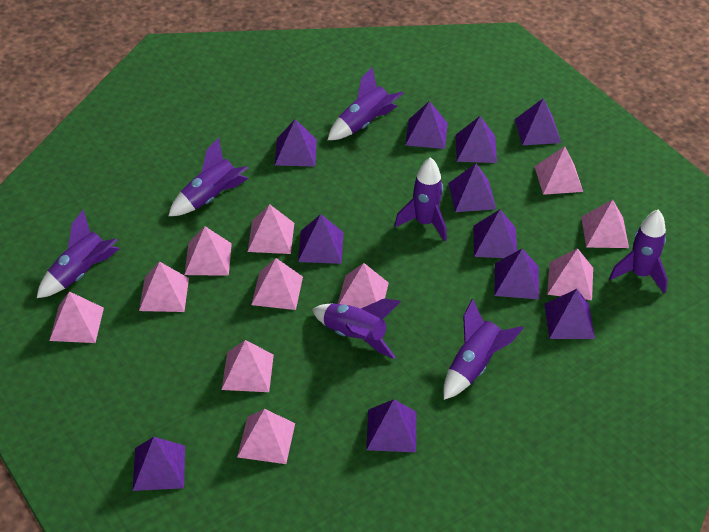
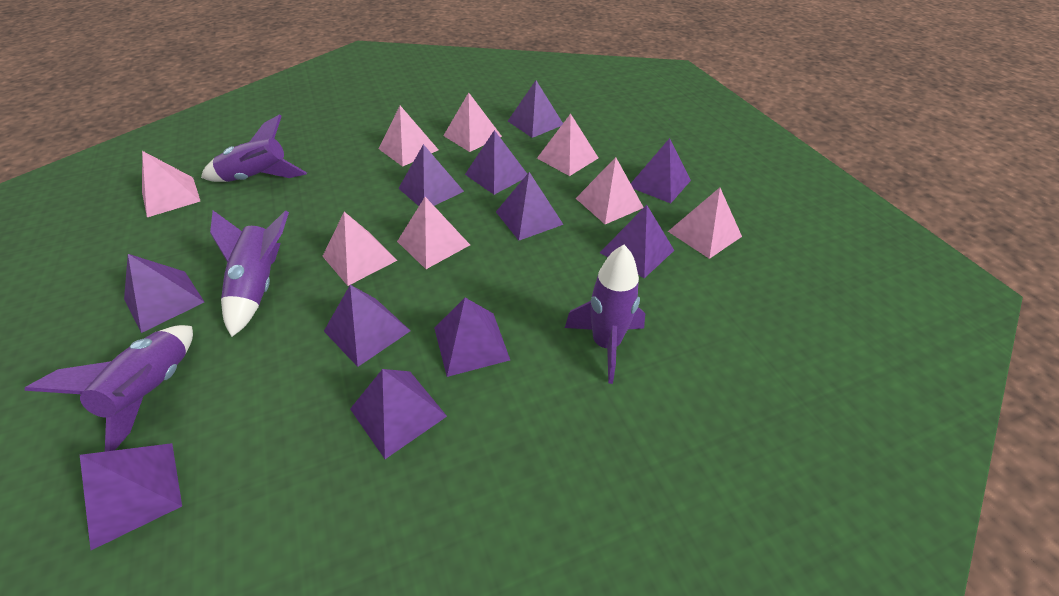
pink pyramid: 11 -> 8
purple rocket: 7 -> 4

